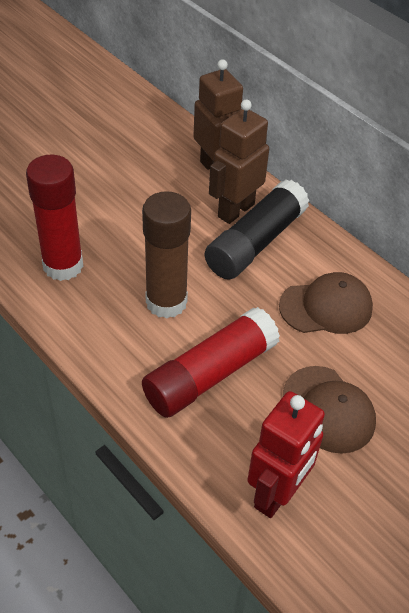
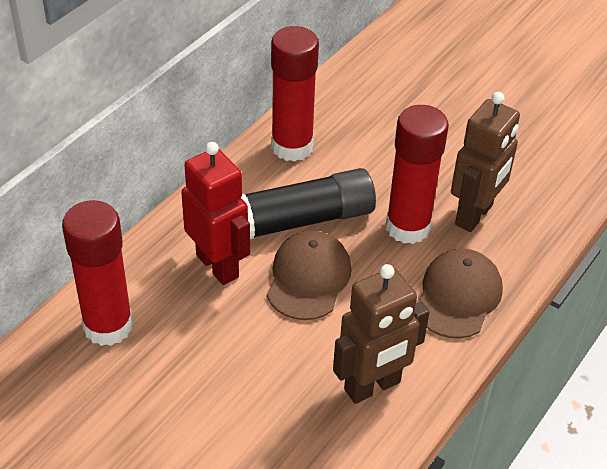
brown glue stick: 1 -> 0
red glue stick: 2 -> 3

